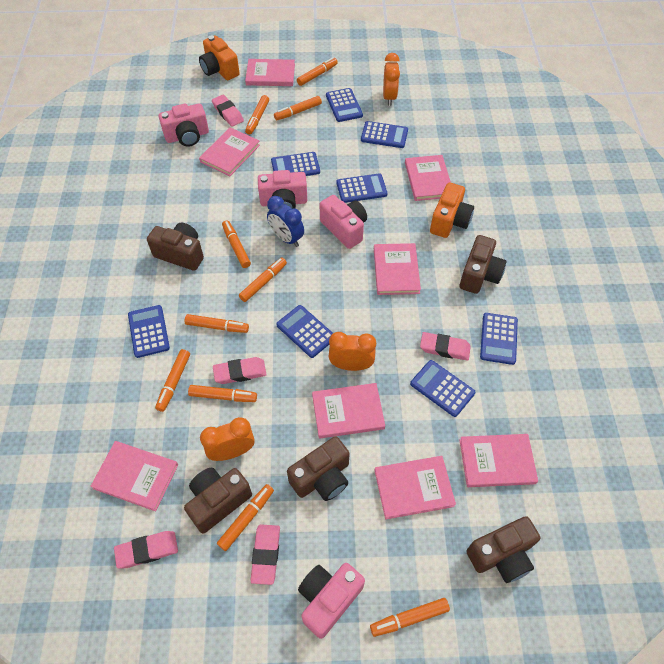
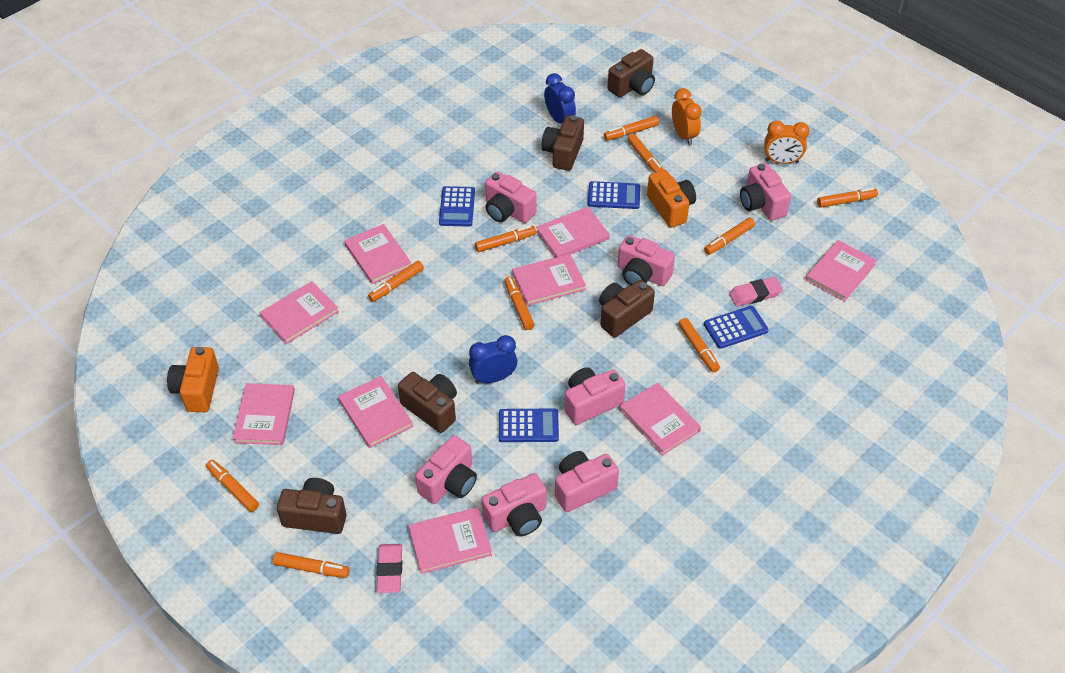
blue calculator: 8 -> 4
blue clock: 1 -> 2
orange clock: 3 -> 2
pink book: 8 -> 9
pink camera: 4 -> 7
pink eraser: 5 -> 2

